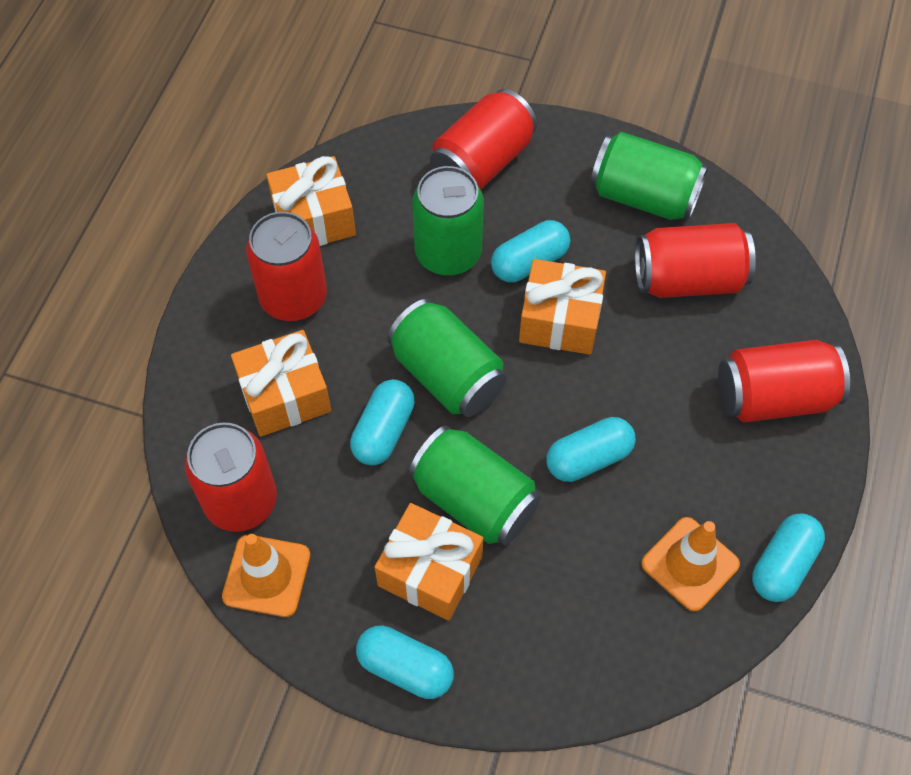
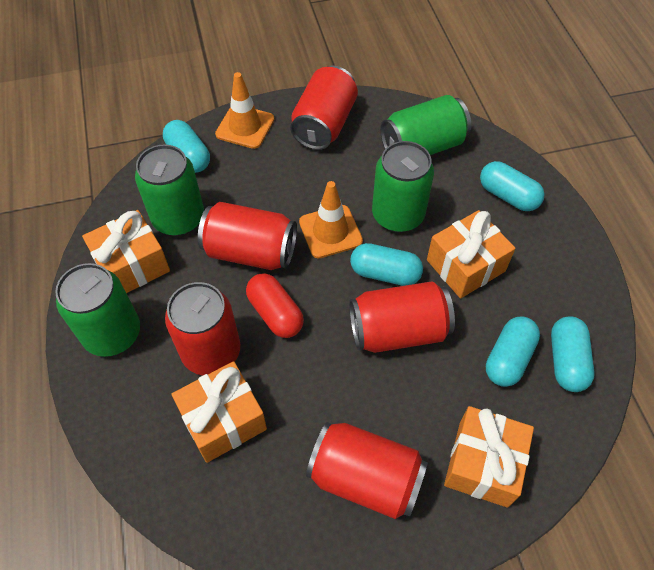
red capsule: 0 -> 1

